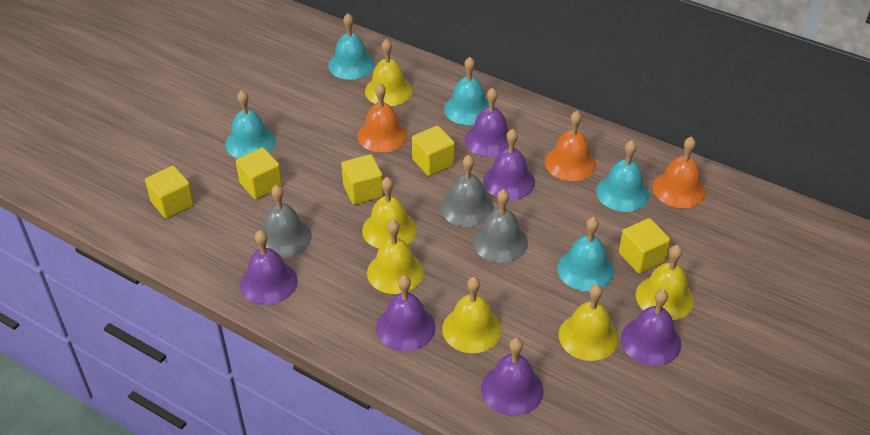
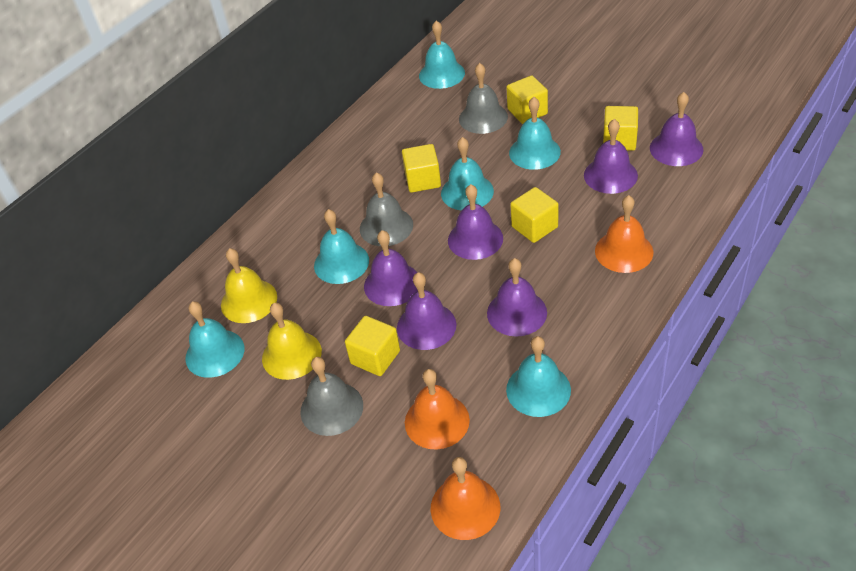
turquoise bell: 5 -> 6
yellow bell: 6 -> 2

